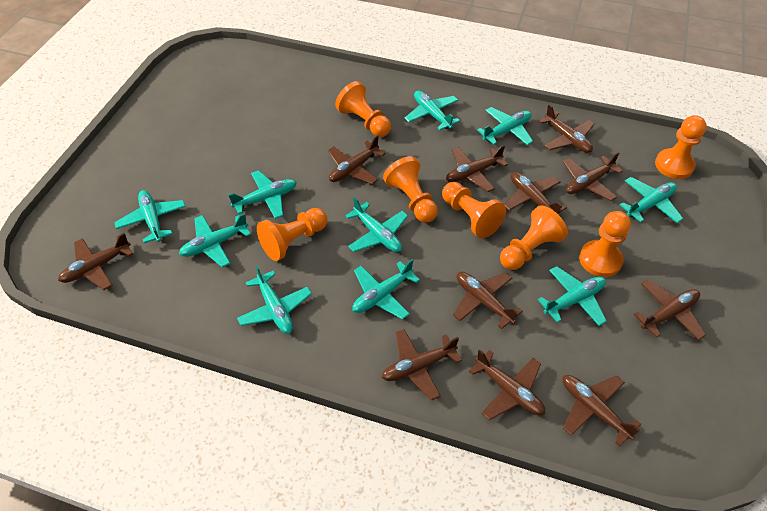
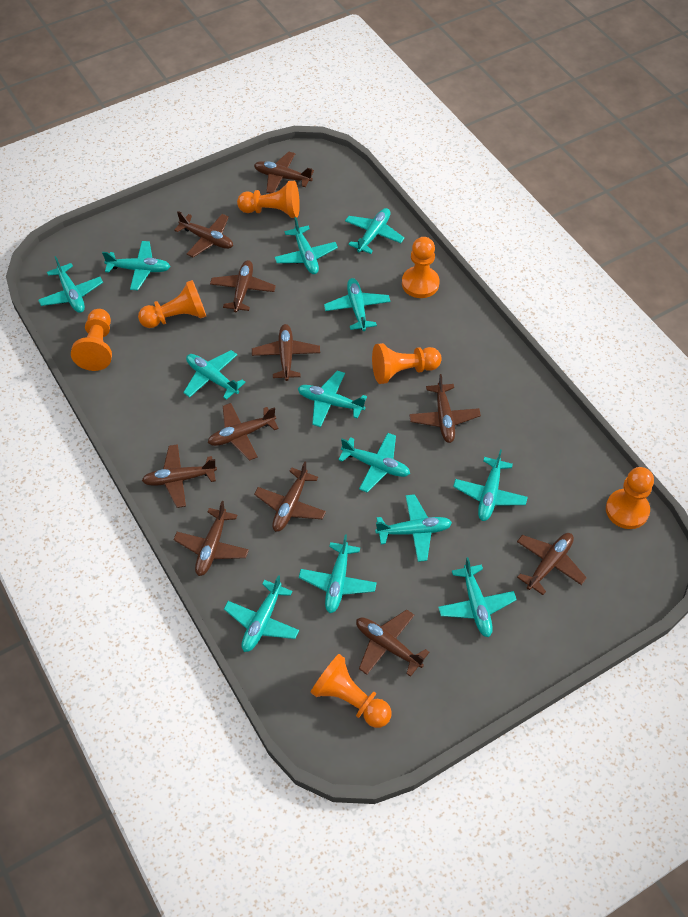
turquoise plane: 10 -> 13

